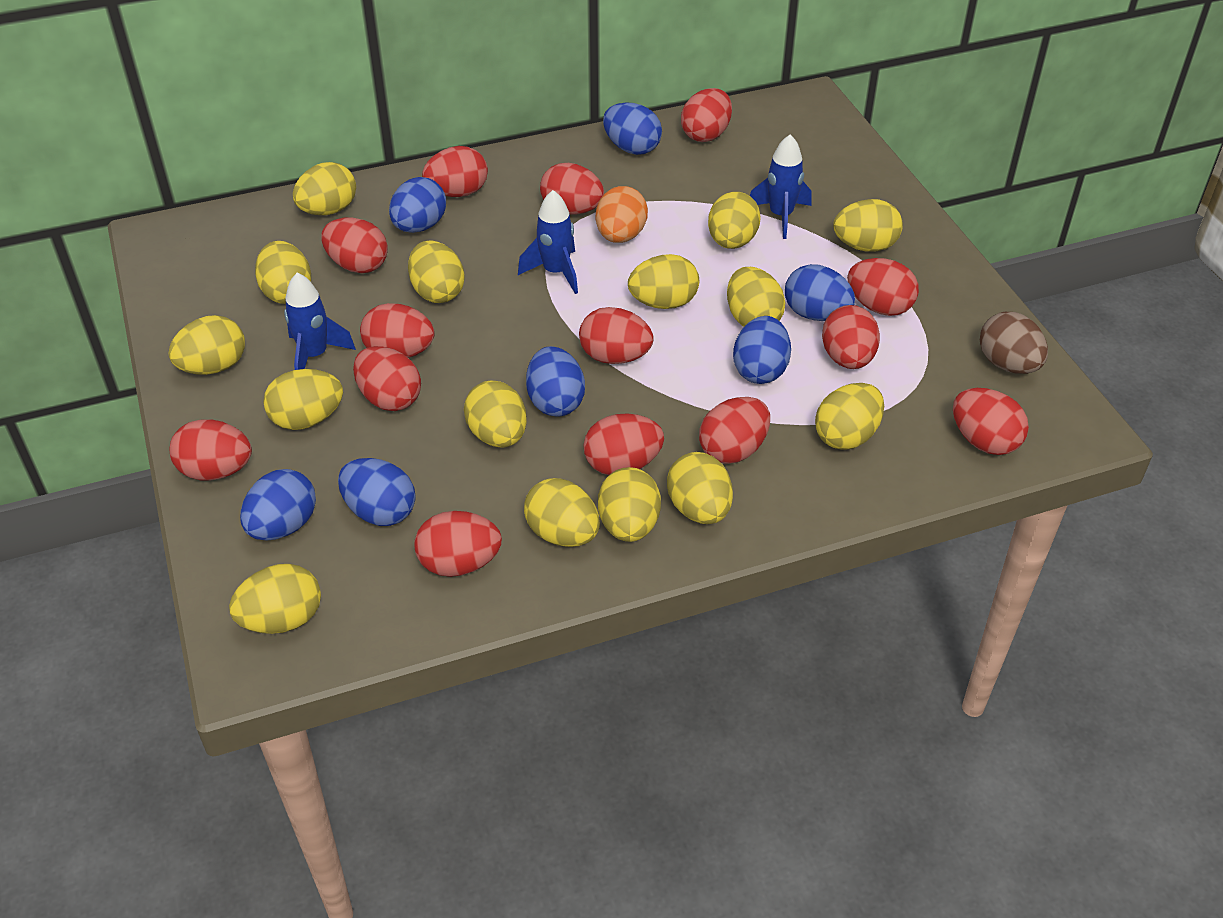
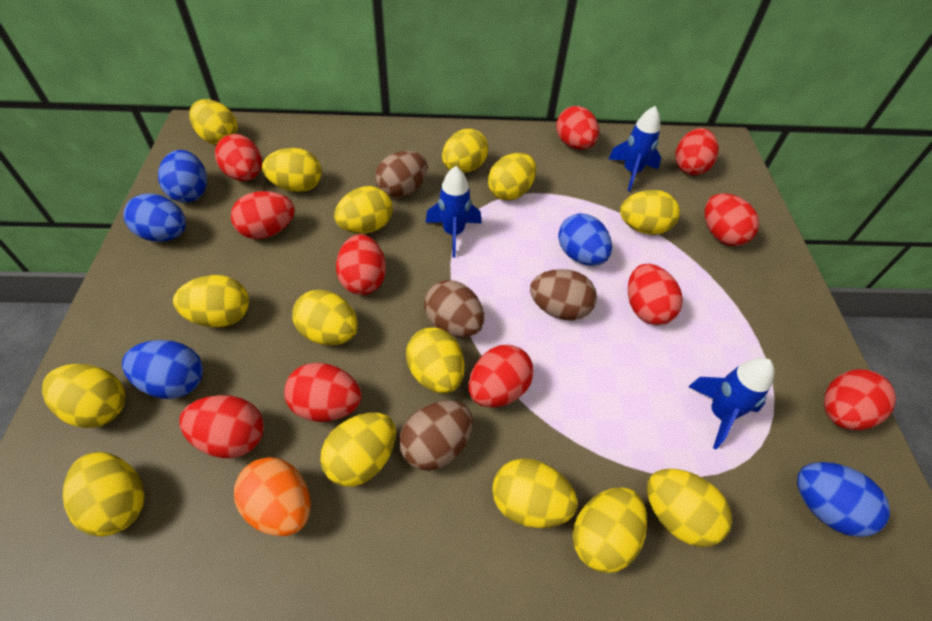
blue egg: 7 -> 5
brown egg: 1 -> 4
red egg: 14 -> 11

